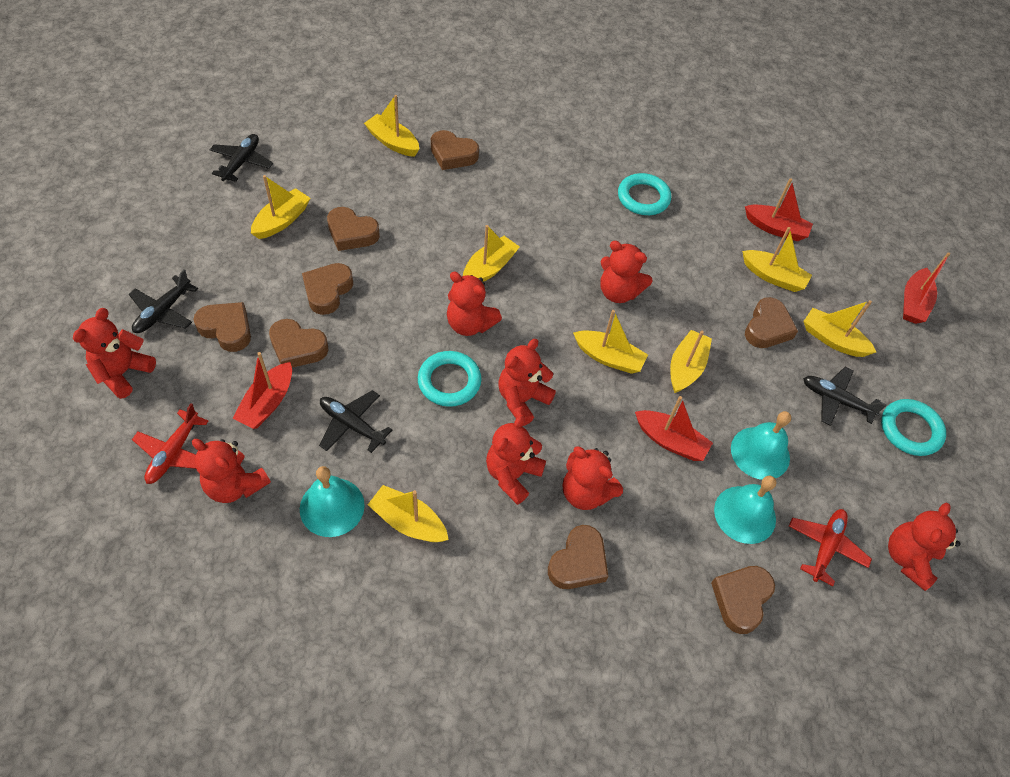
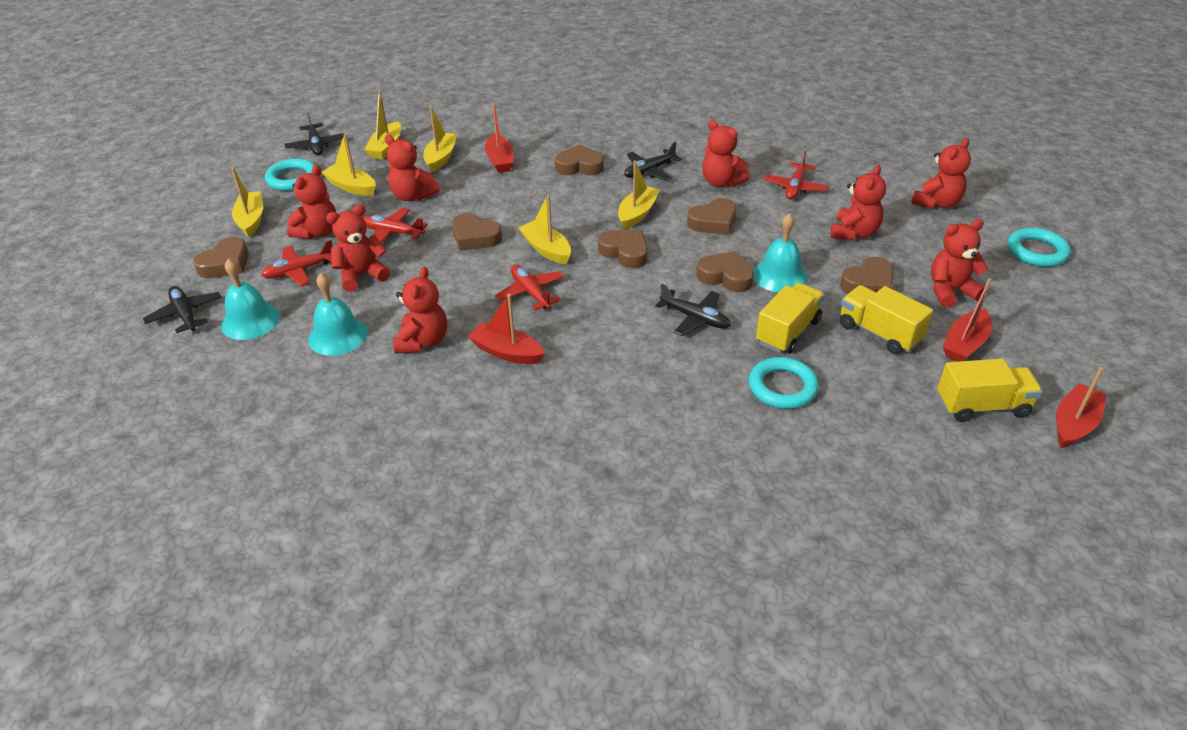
brown heart: 8 -> 7
red plane: 2 -> 4
yellow boat: 8 -> 6
yellow truck: 0 -> 3

